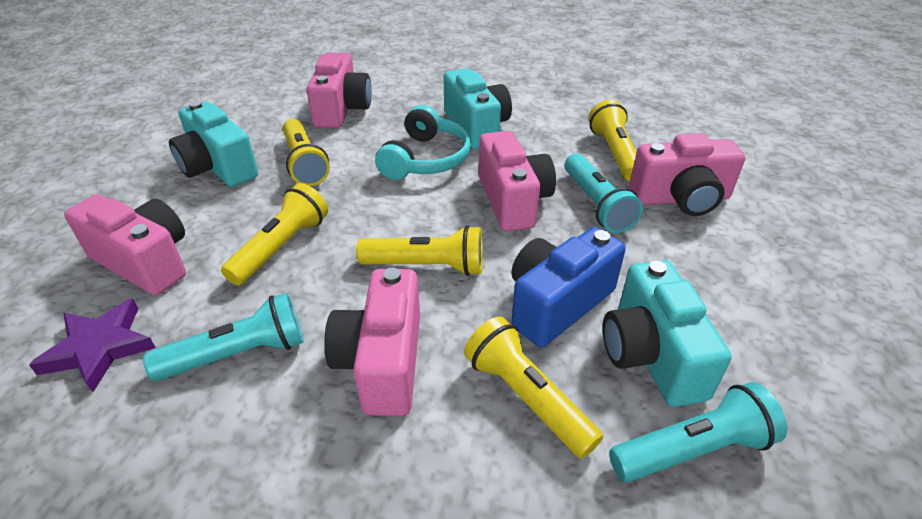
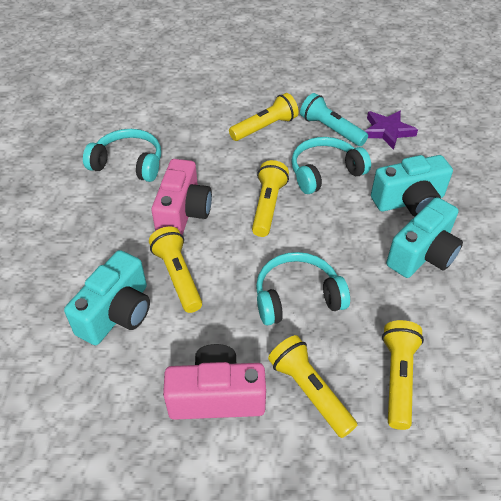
blue camera: 1 -> 0
pink camera: 5 -> 2
turquoise flashlight: 3 -> 1
turquoise headphones: 1 -> 3

